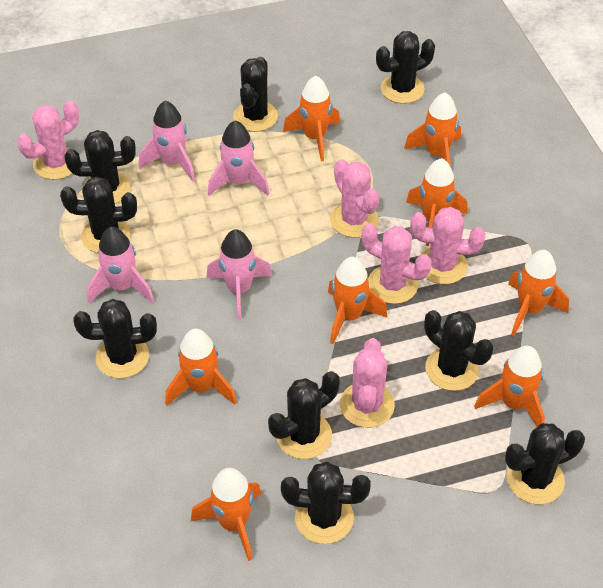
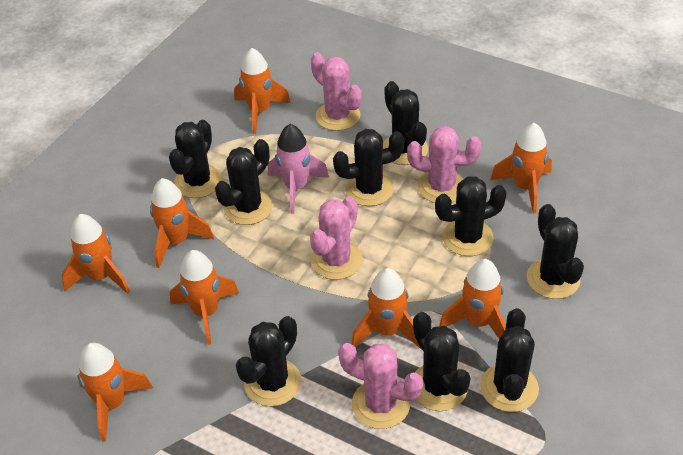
pink cactus: 5 -> 4
pink rocket: 4 -> 1

